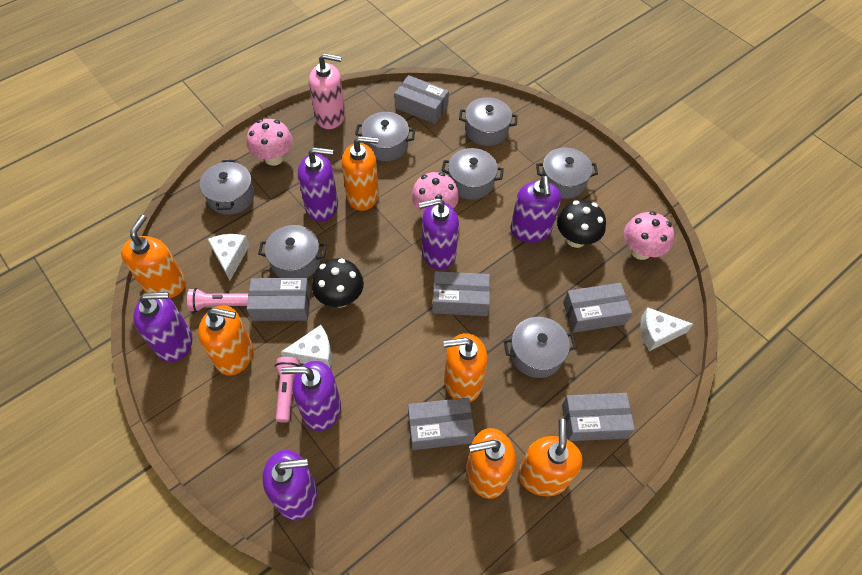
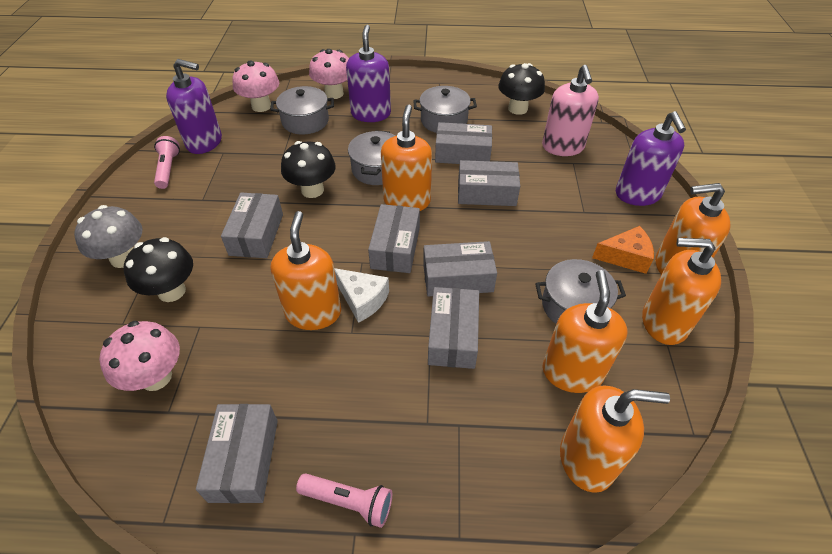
black mushroom: 2 -> 3
grey box: 6 -> 7
grey mushroom: 0 -> 1
grey pot: 7 -> 4
orange cheese: 0 -> 1
purple soap dispenser: 6 -> 3
white cheese: 3 -> 1

